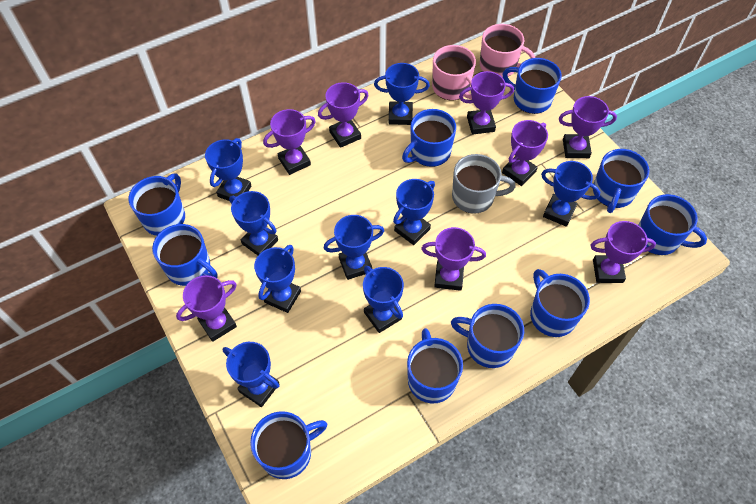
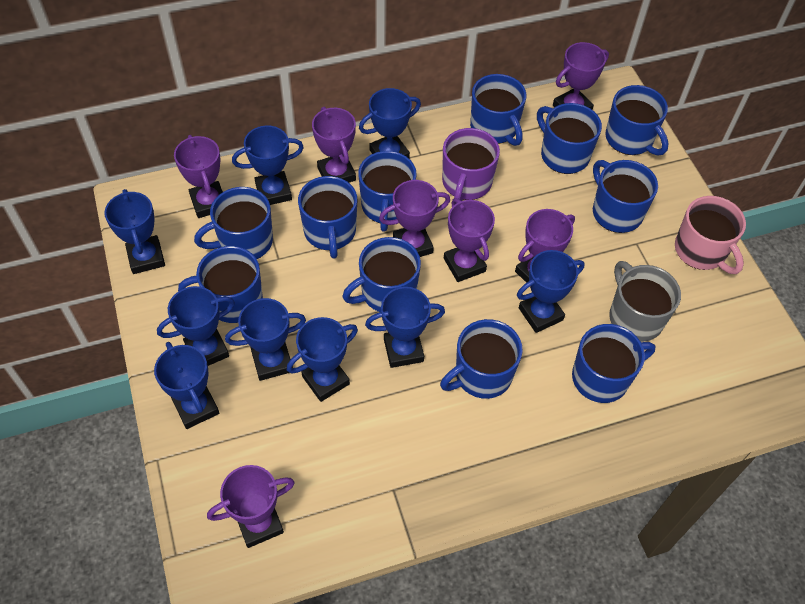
blue mug: 10 -> 11
pink mug: 2 -> 1
purple mug: 0 -> 1
purple trophy: 8 -> 7

